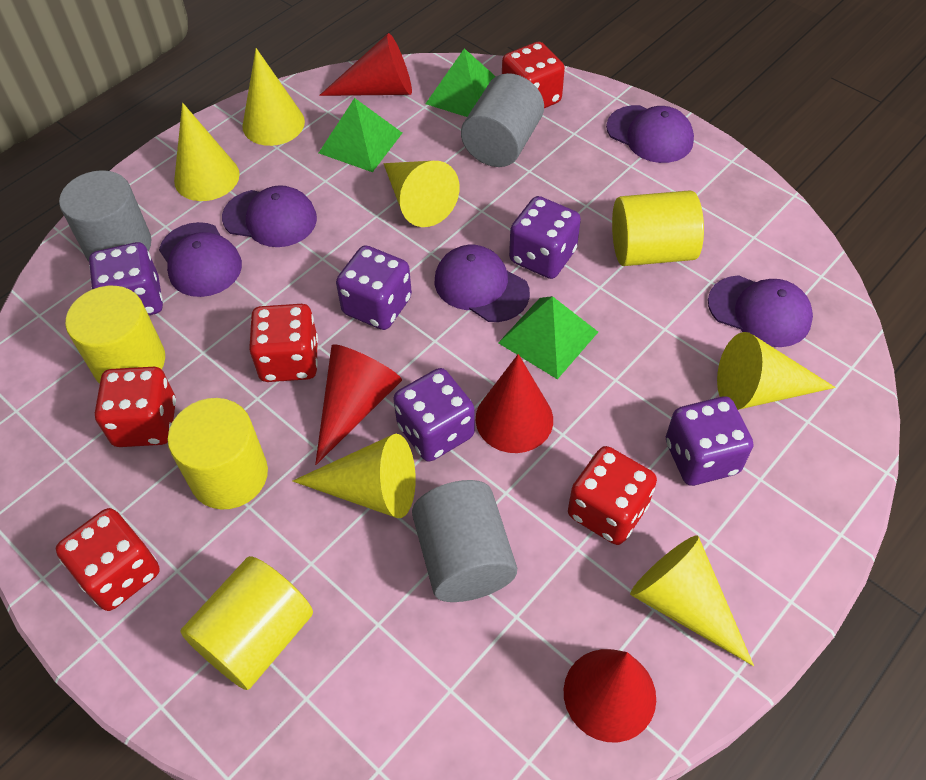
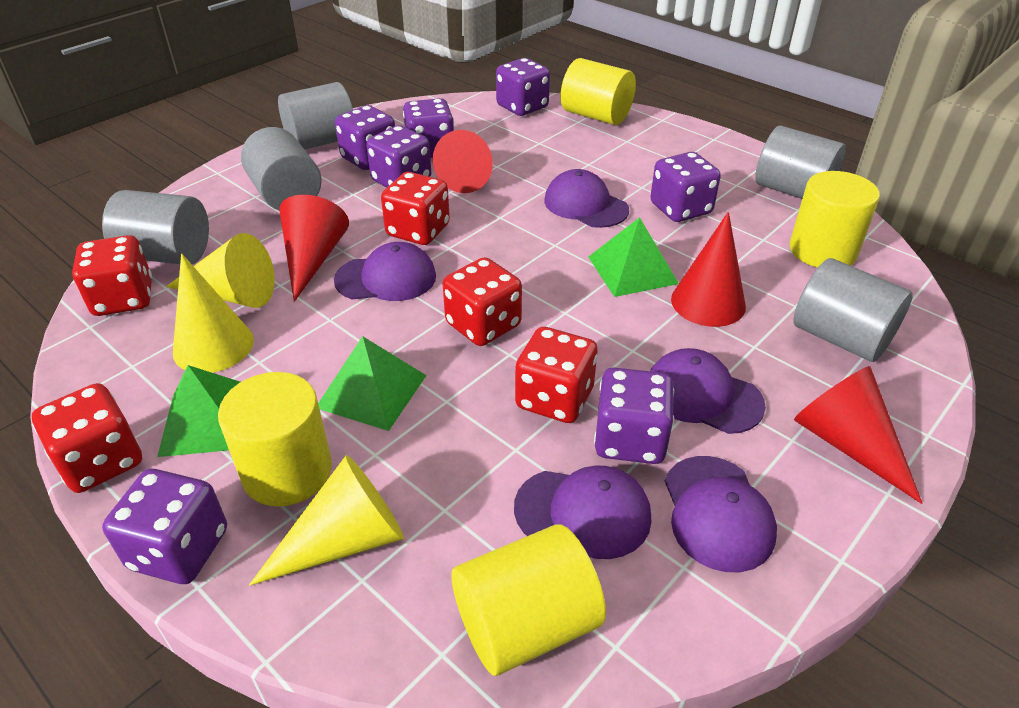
grey cylinder: 3 -> 5
purple dice: 5 -> 7
yellow cone: 6 -> 3

